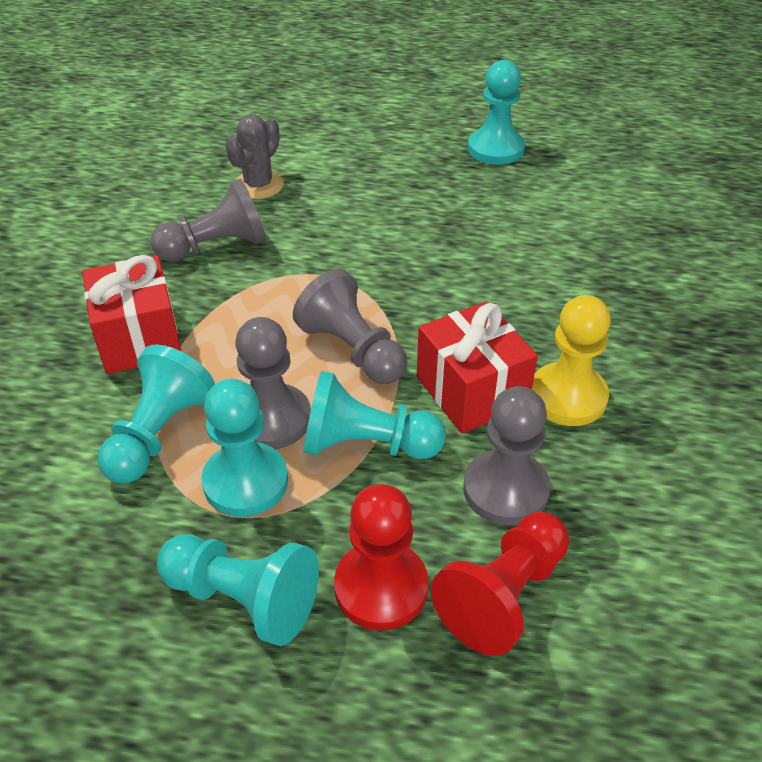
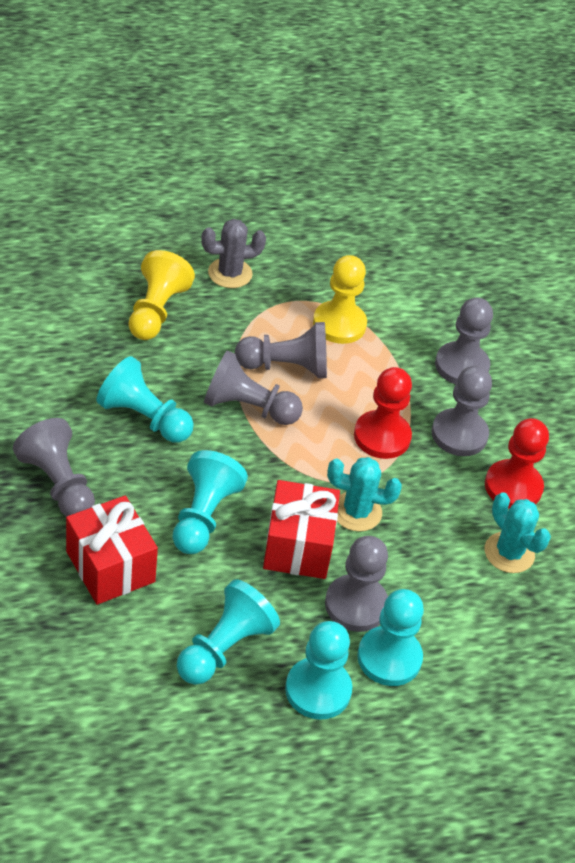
grey pawn: 4 -> 6
turquoise cactus: 0 -> 2
yellow pawn: 1 -> 2

